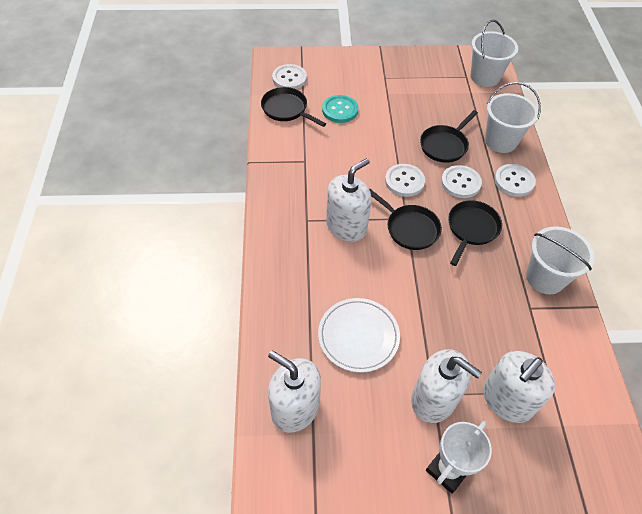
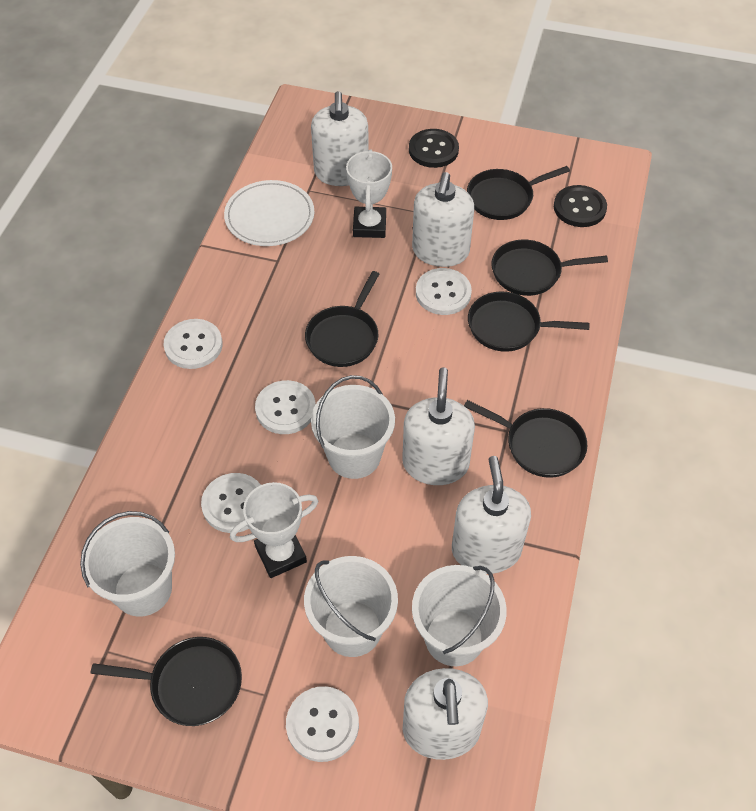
black button: 0 -> 2
black pan: 4 -> 6
turquoise button: 1 -> 0
white bucket: 3 -> 4
white button: 4 -> 5
white soap dispenser: 4 -> 5
white trophy: 1 -> 2

